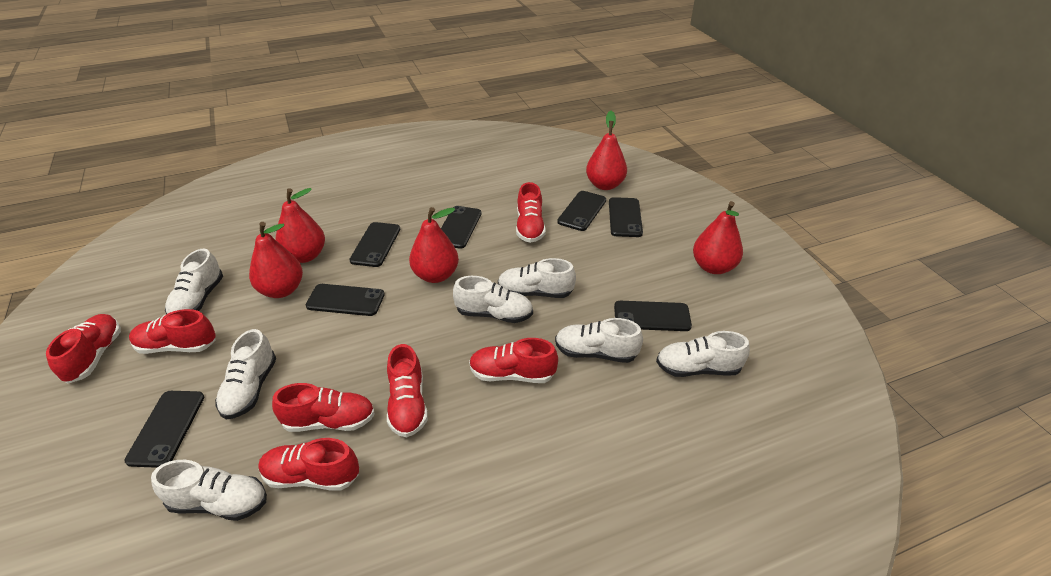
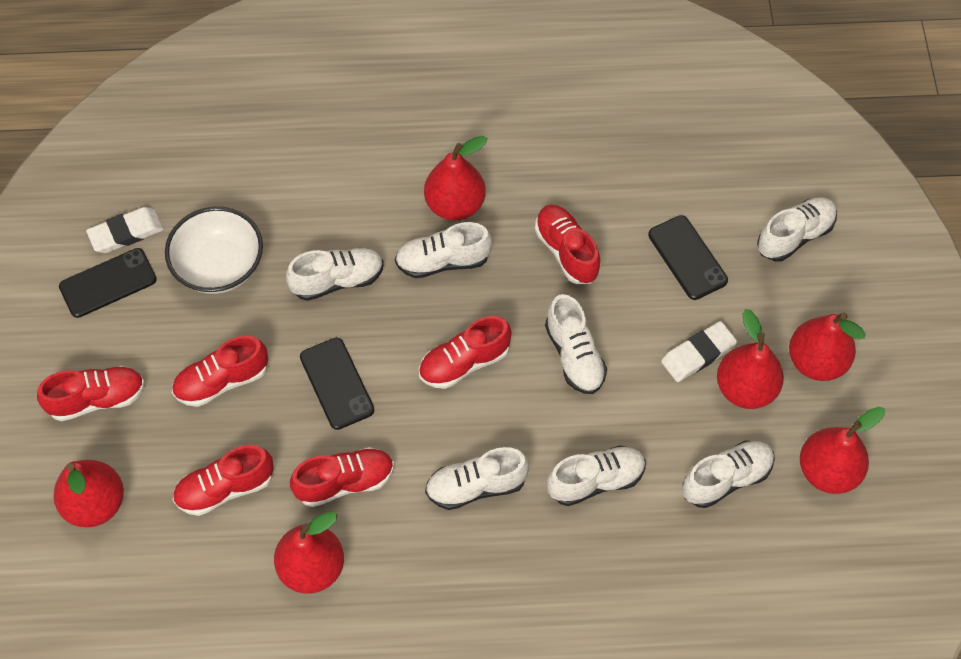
black phone: 7 -> 3
red pear: 5 -> 6
red shoe: 7 -> 6
white bowl: 0 -> 1
white eraser: 0 -> 2

